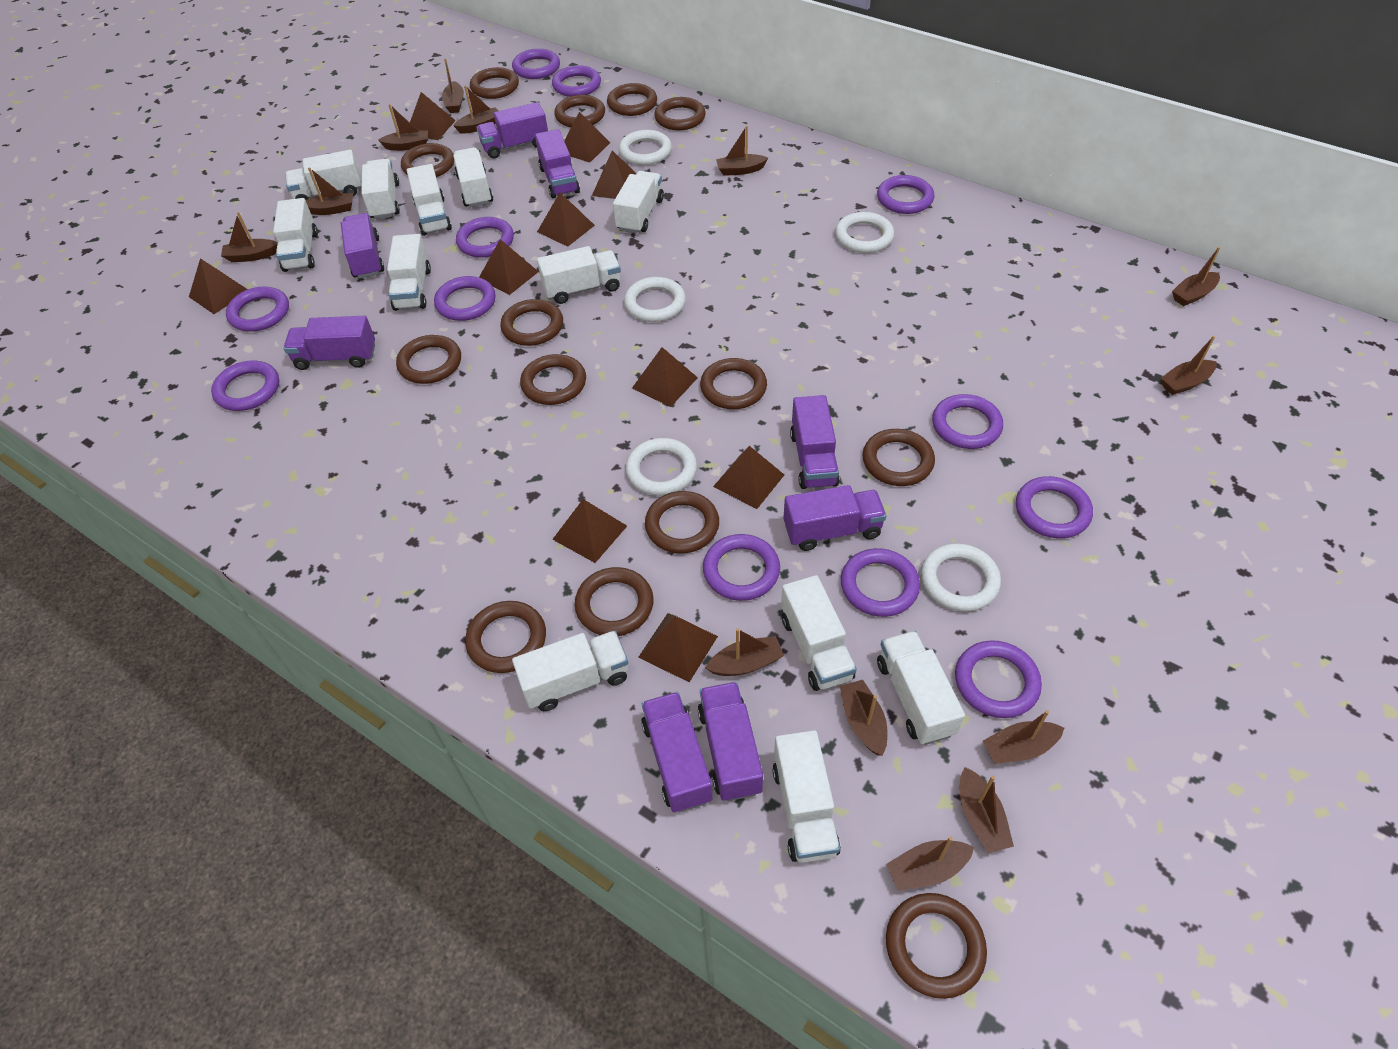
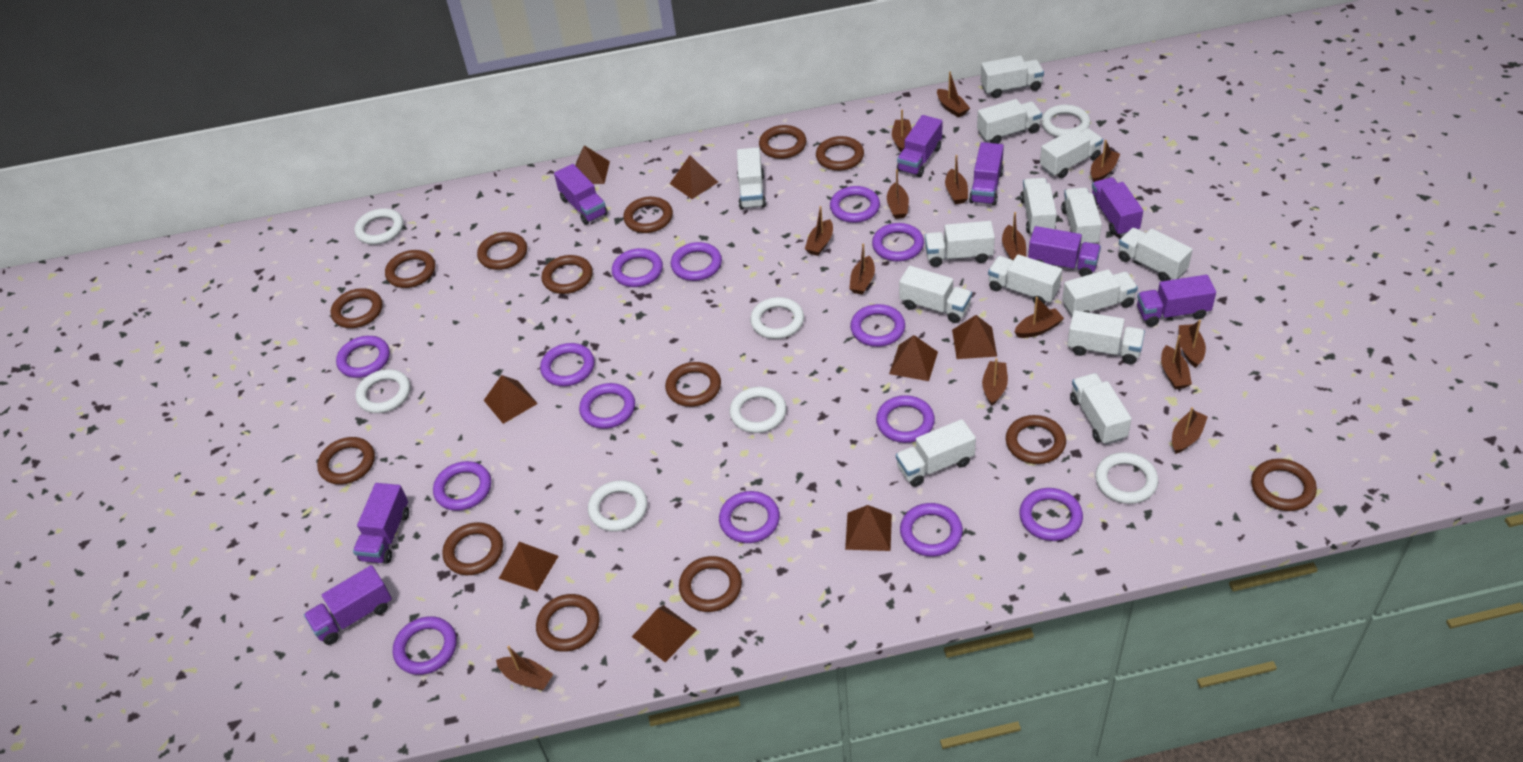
brown boat: 13 -> 14
brown pyramid: 10 -> 8
purple ring: 12 -> 14
white ring: 5 -> 7
white truck: 12 -> 14

